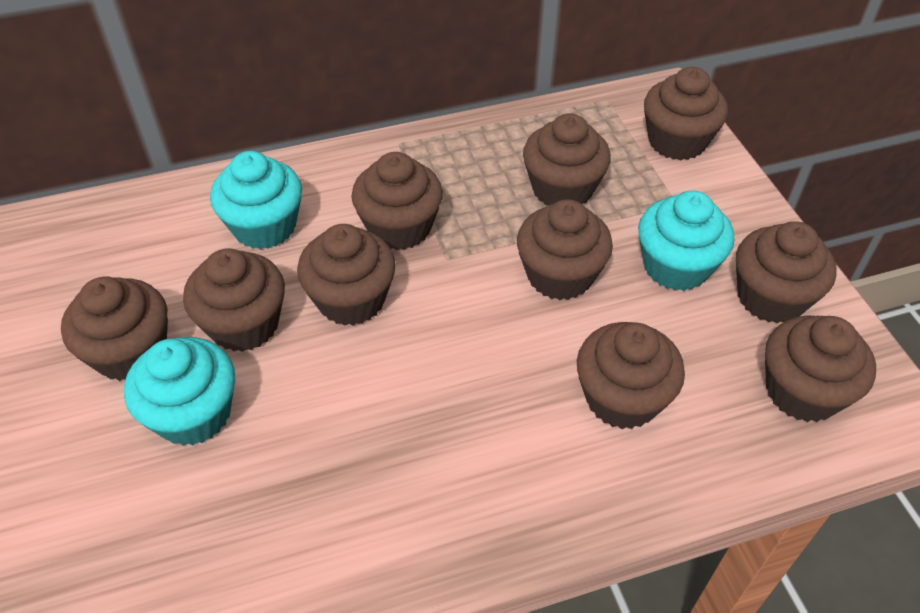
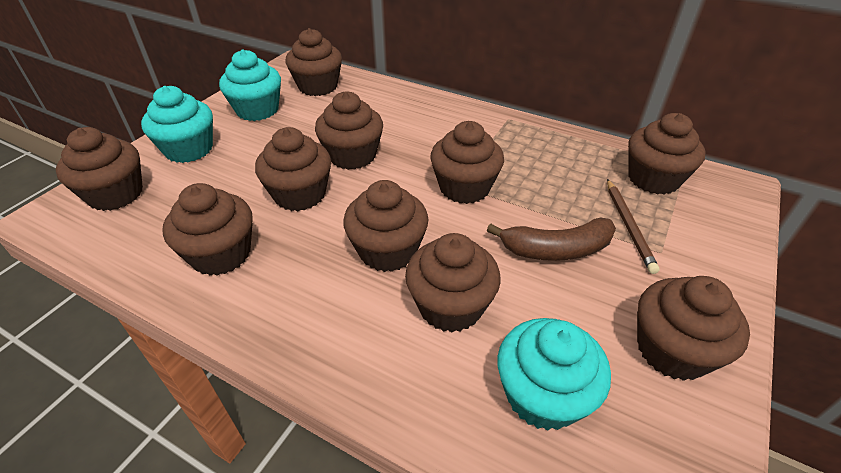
brown banana: 0 -> 1
brown pencil: 0 -> 1

